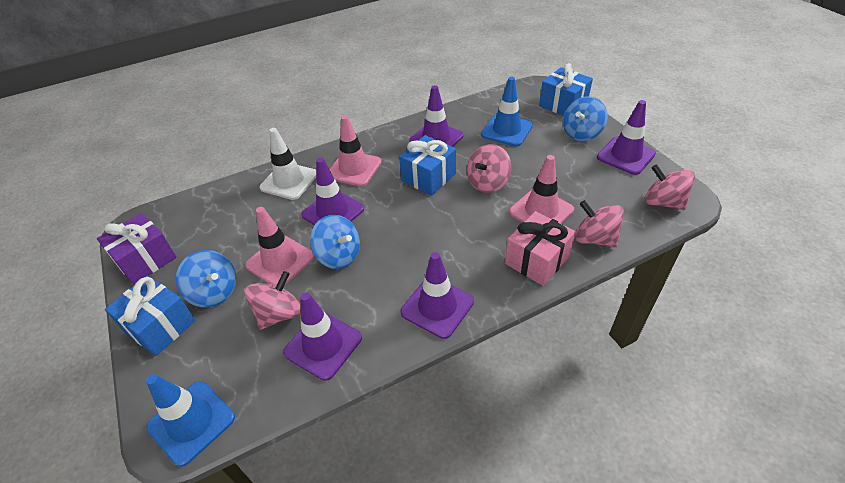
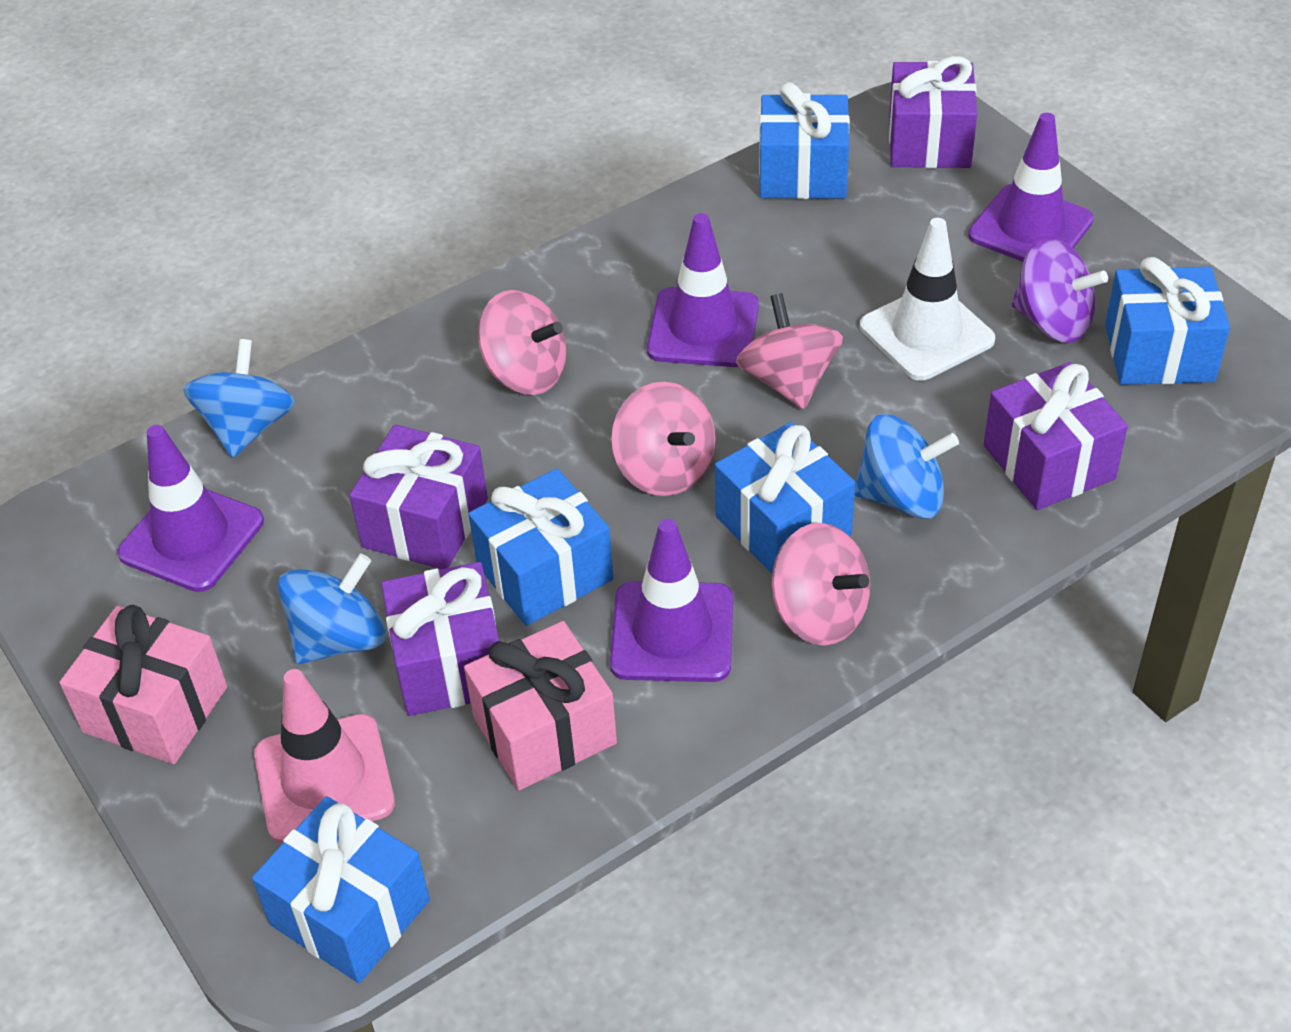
blue gift: 3 -> 5
blue traffic cone: 2 -> 0
pink gift: 1 -> 2
pink traffic cone: 3 -> 1
purple gift: 1 -> 4
purple spinning top: 0 -> 1
purple traffic cone: 5 -> 4

